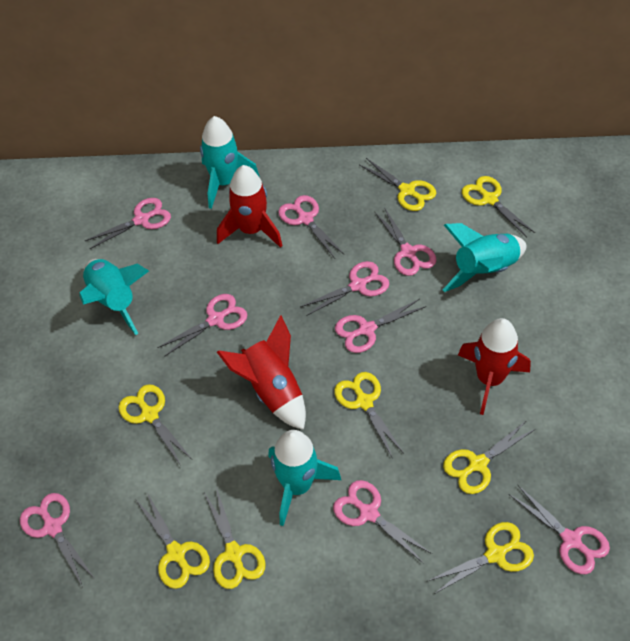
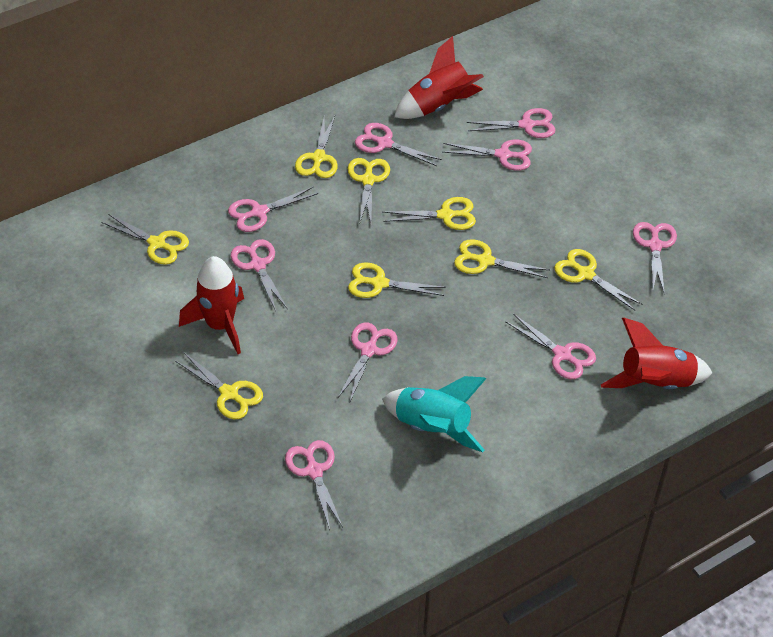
turquoise rocket: 4 -> 1

